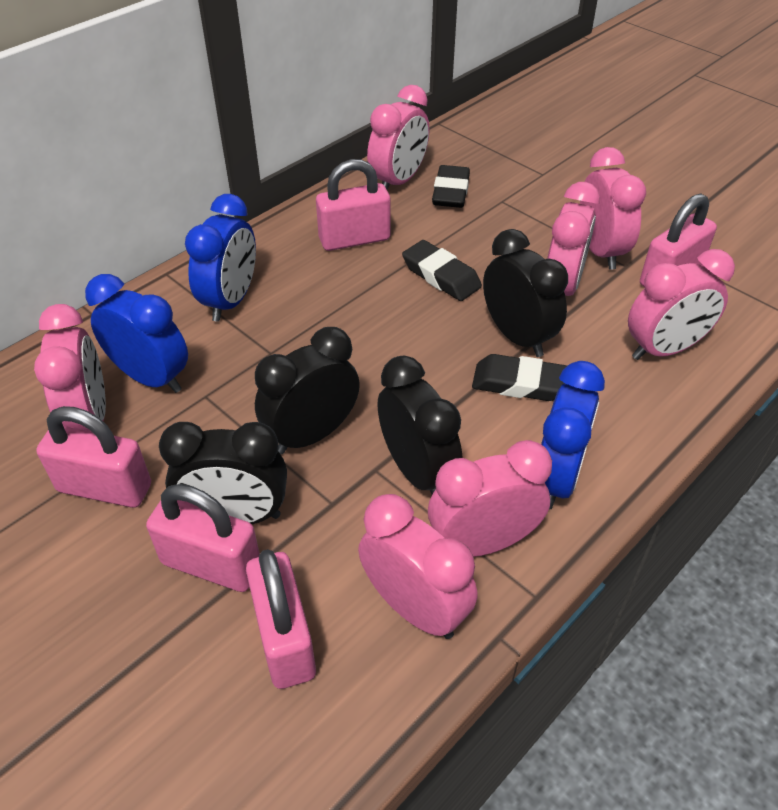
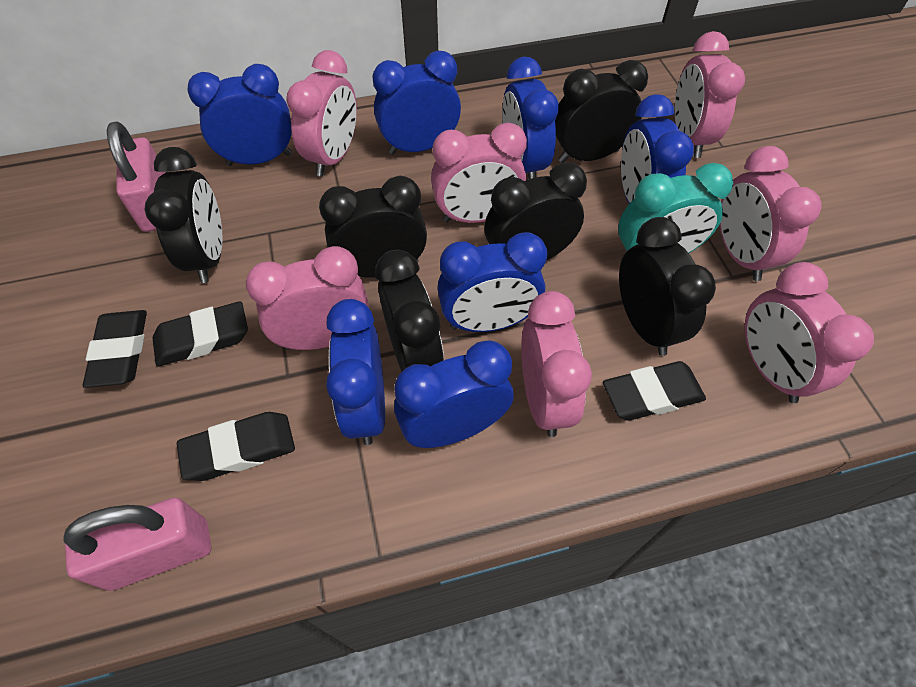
black clock: 4 -> 6
black eraser: 3 -> 4
blue clock: 3 -> 7
pink padlock: 5 -> 2
turquoise clock: 0 -> 1

